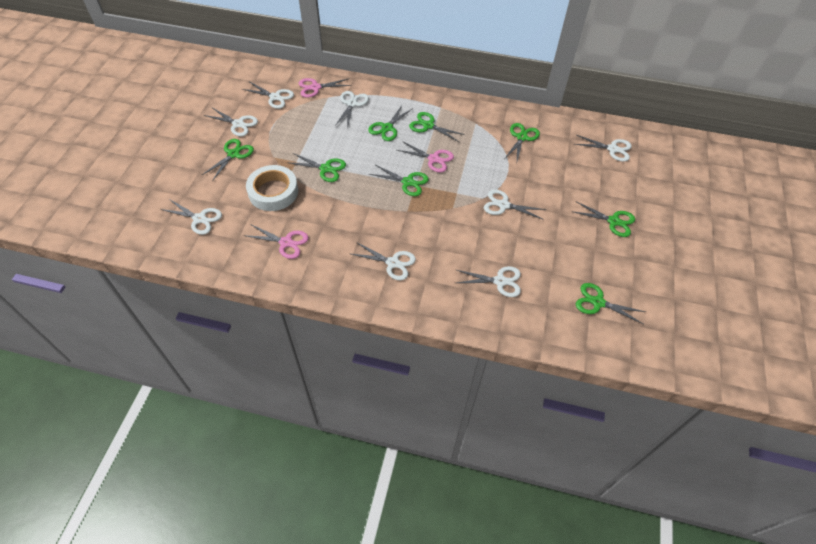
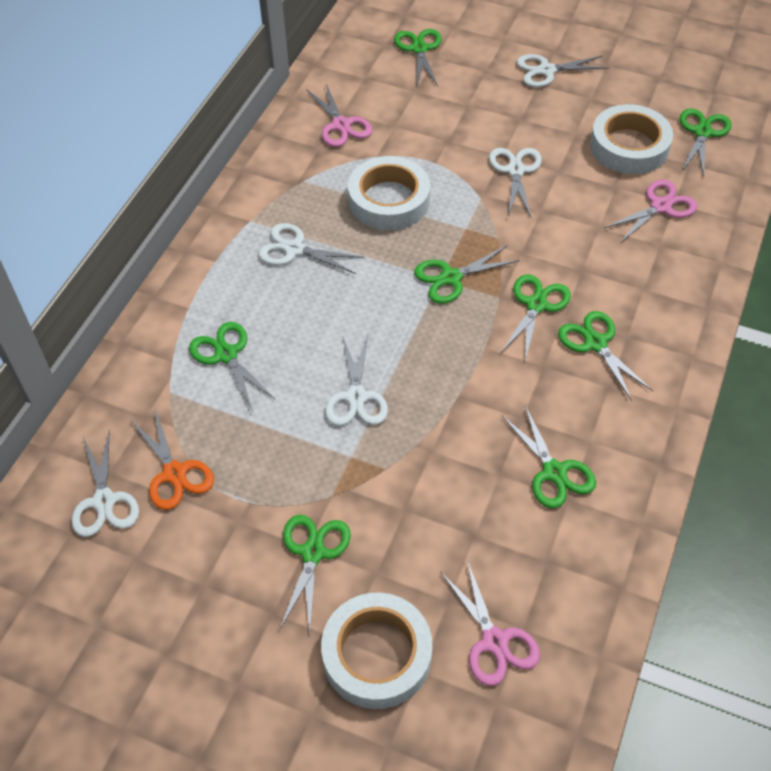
orange scissors: 0 -> 1
white scissors: 8 -> 5
white tape: 1 -> 3

